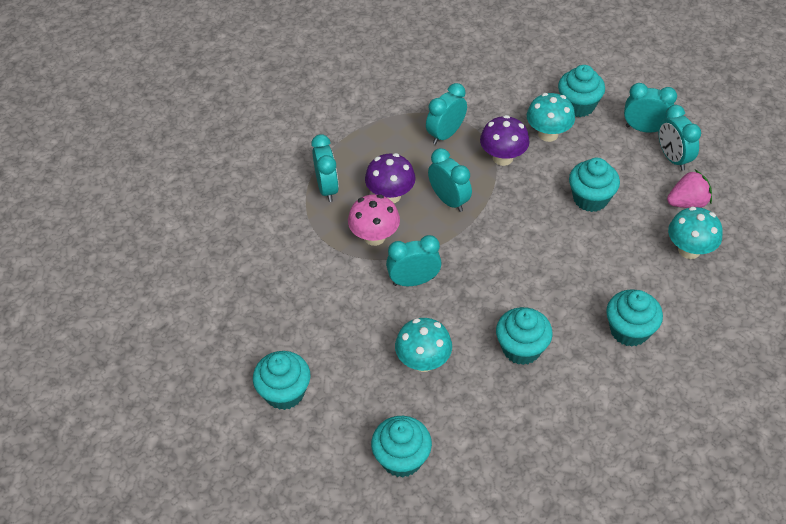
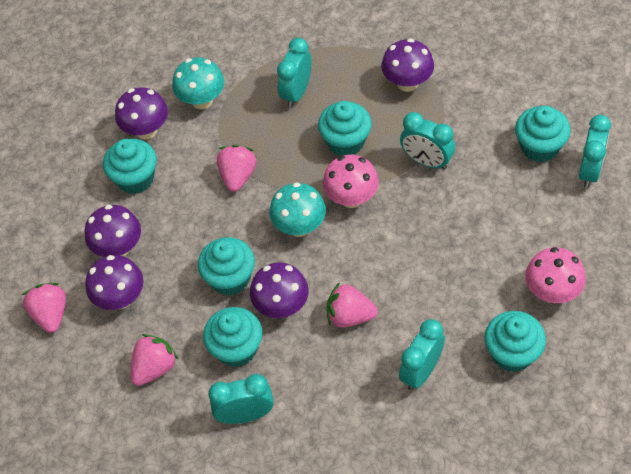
pink mushroom: 1 -> 2
pink strawberry: 1 -> 4
purple mushroom: 2 -> 5
turquoise clock: 6 -> 5
turquoise mushroom: 3 -> 2

